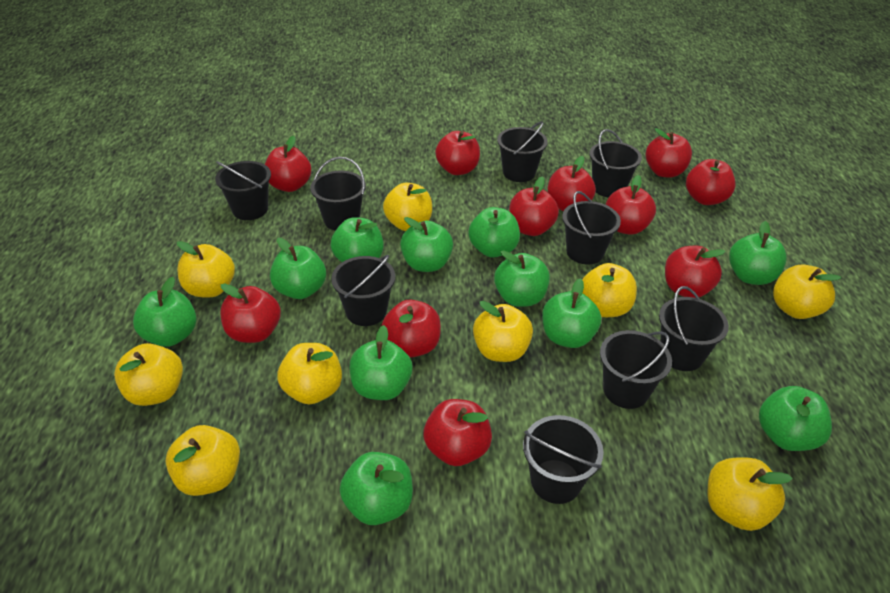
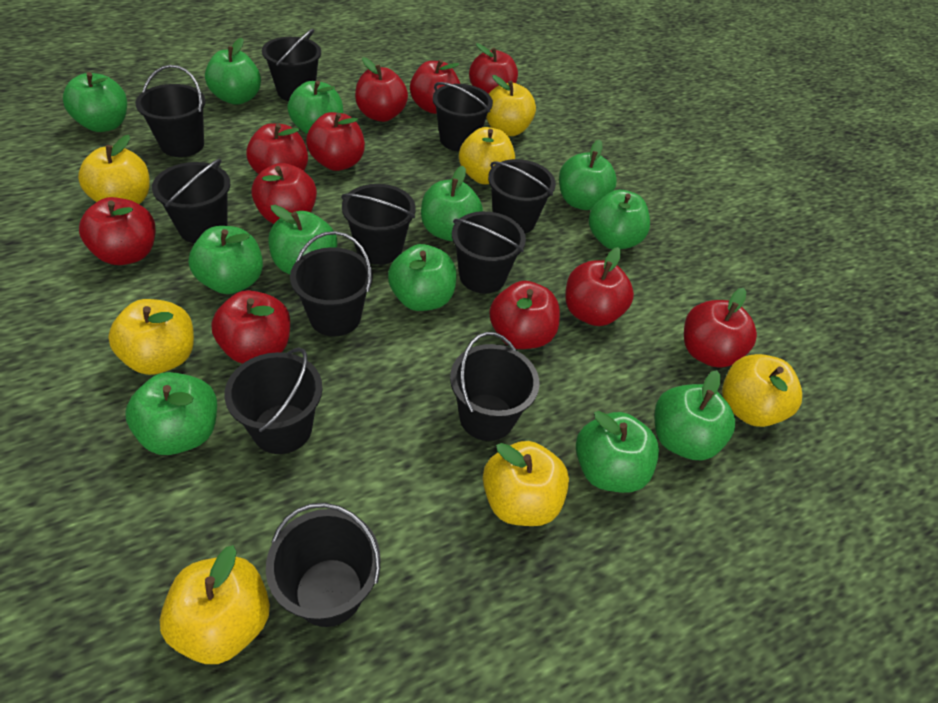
black bucket: 9 -> 11
green apple: 11 -> 12
yellow apple: 9 -> 7

